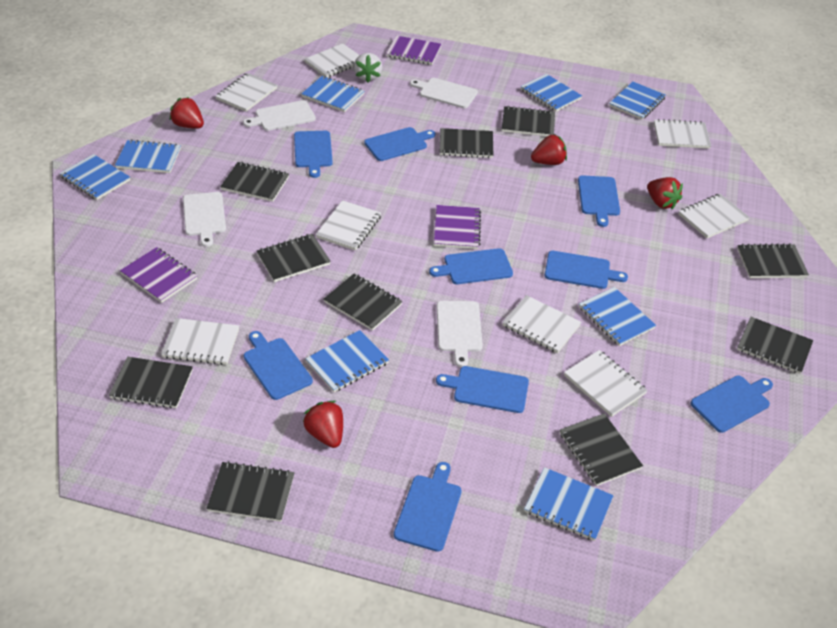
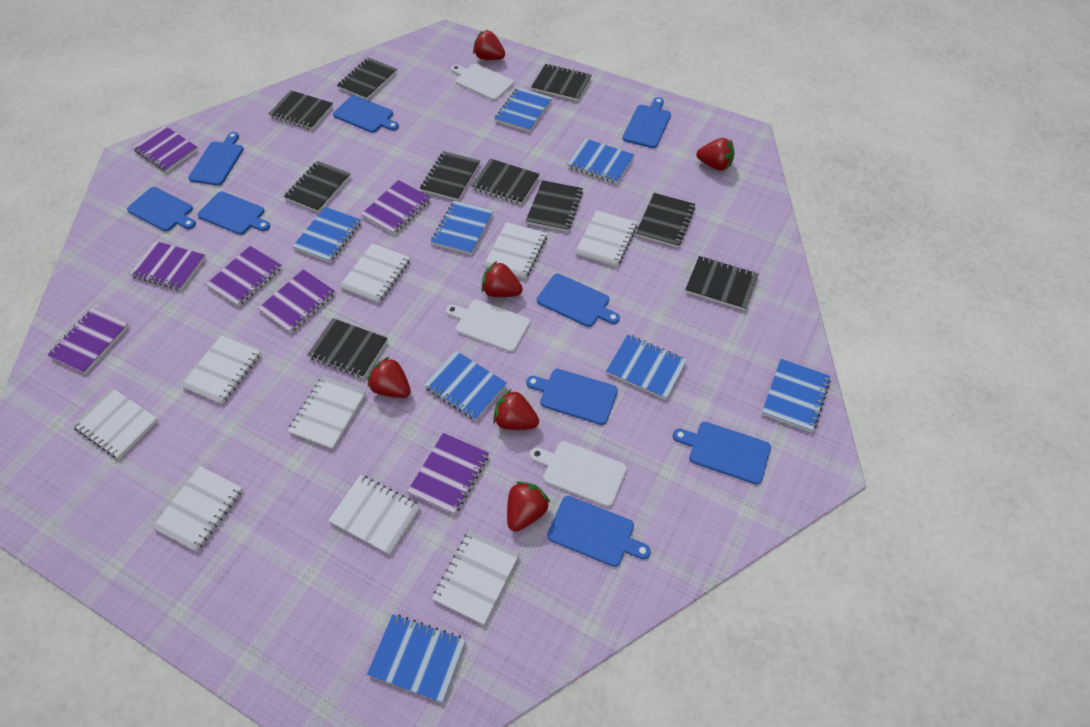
purple notebook: 3 -> 7
red strawberry: 4 -> 6
white cutting board: 4 -> 3
white notebook: 8 -> 9
white strawberry: 1 -> 0

